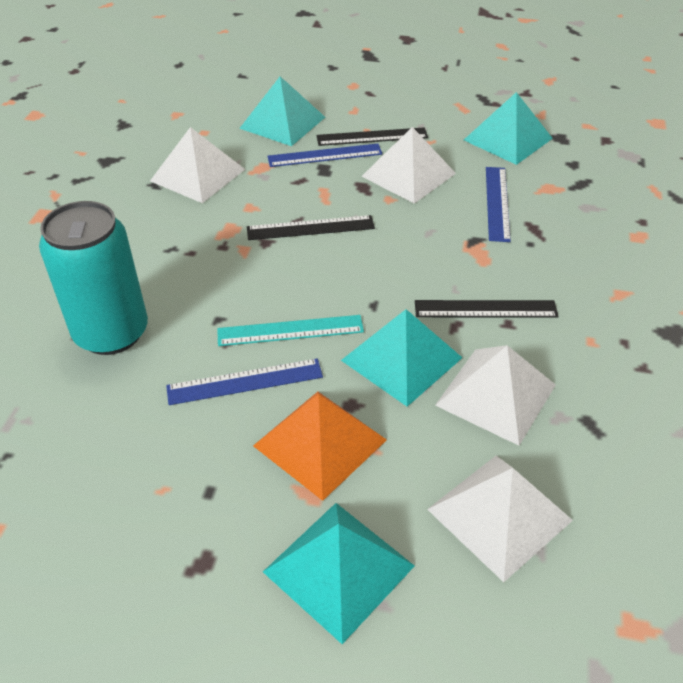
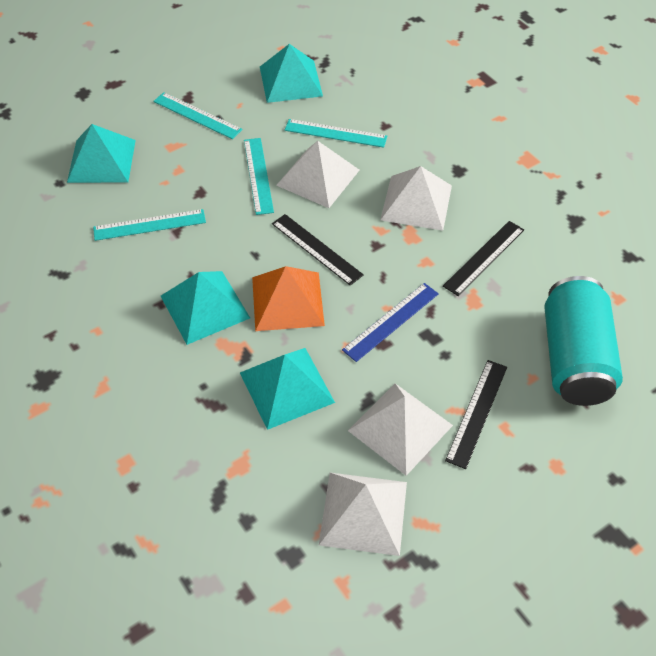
blue ruler: 3 -> 1
turquoise ruler: 1 -> 4

